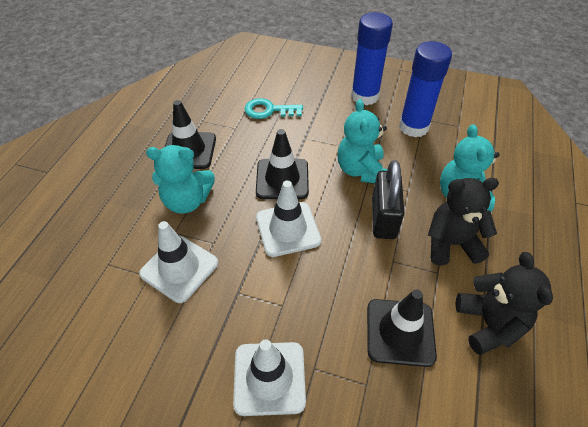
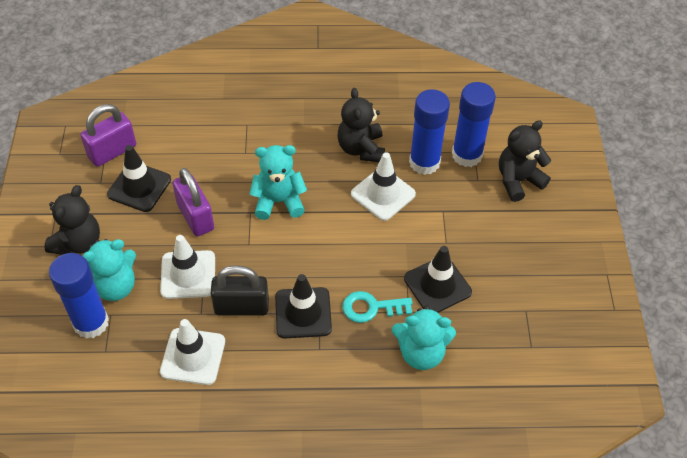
black teddy bear: 2 -> 3
blue glue stick: 2 -> 3
purple padlock: 0 -> 2

